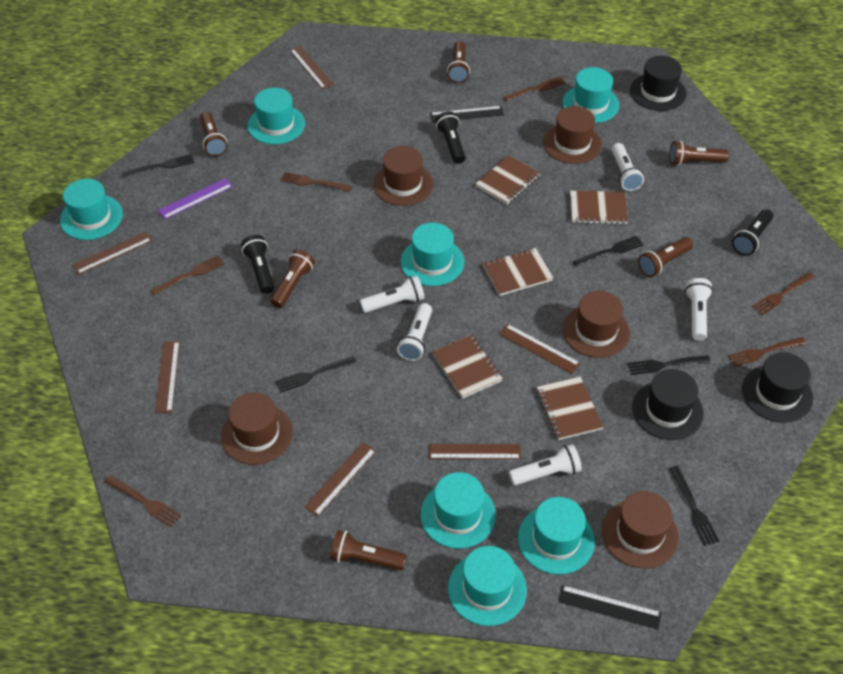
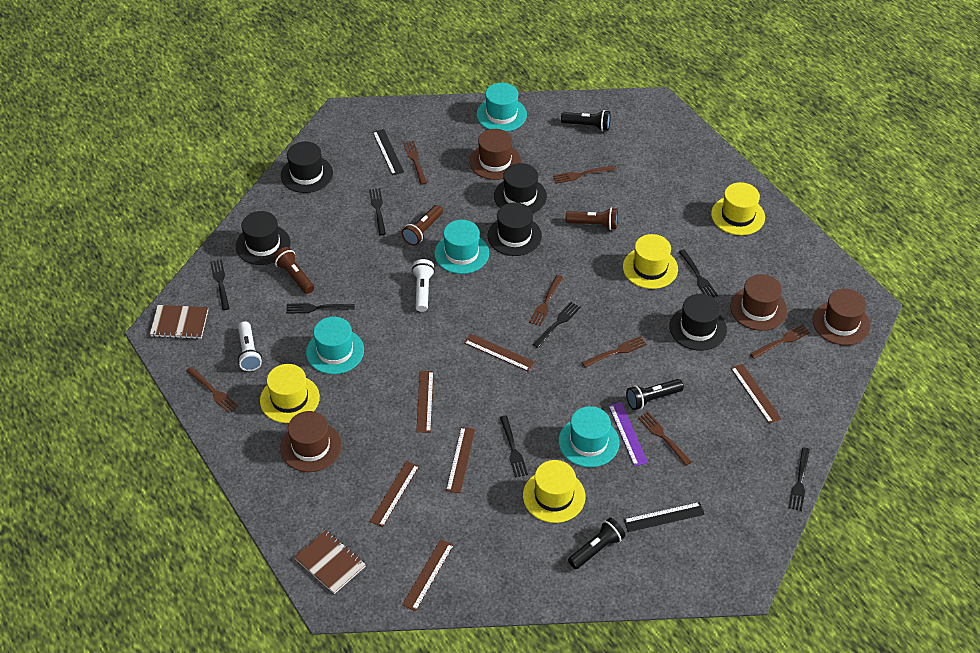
black fork: 5 -> 7
black hat: 3 -> 5
brown flashlight: 6 -> 3
brown fork: 6 -> 7
brown hat: 5 -> 4
brown notebook: 5 -> 2
turquoise hat: 7 -> 4
white flashlight: 5 -> 2
yellow hat: 0 -> 4

